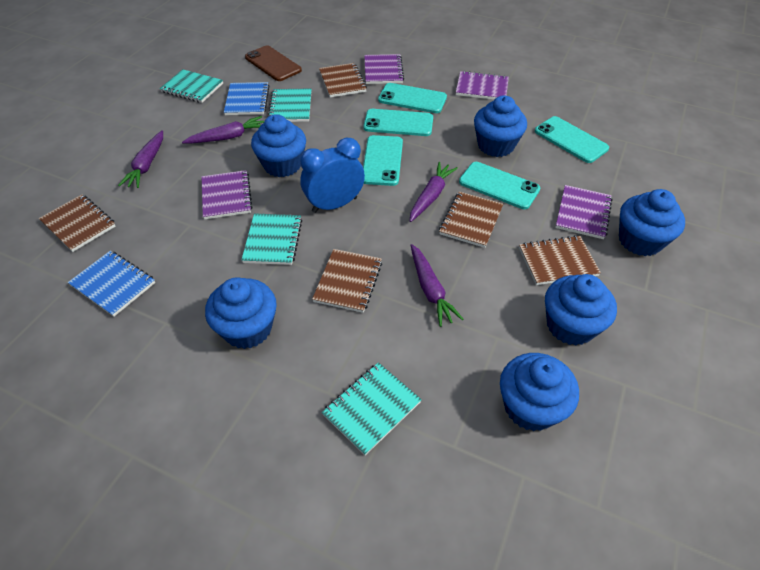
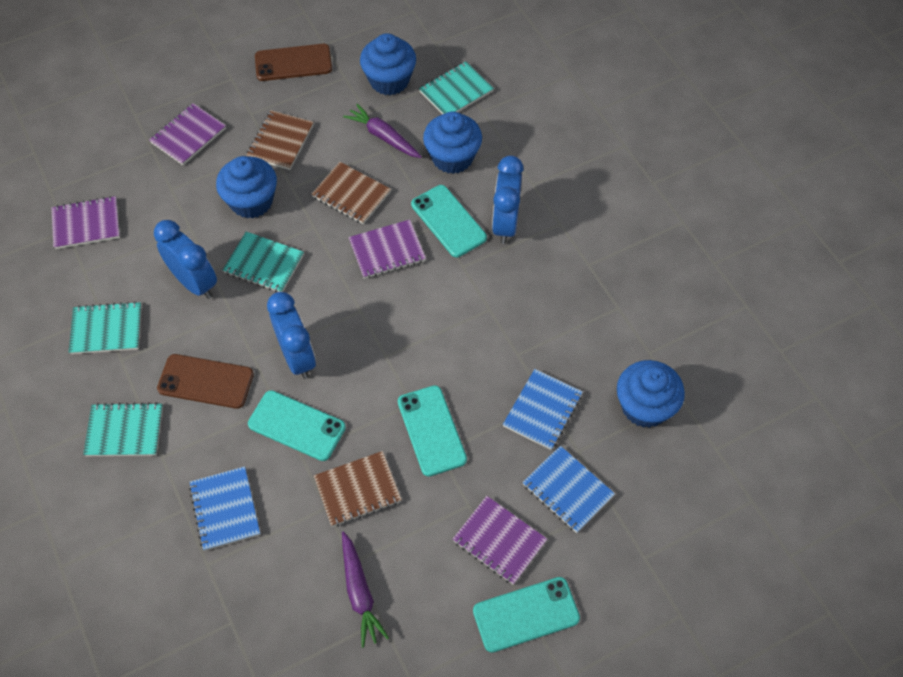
blue clock: 1 -> 3
blue cupcake: 6 -> 4
blue notebook: 2 -> 3
brown notebook: 5 -> 3
brown phone: 1 -> 2
purple carrot: 4 -> 2
turquoise phone: 5 -> 4

